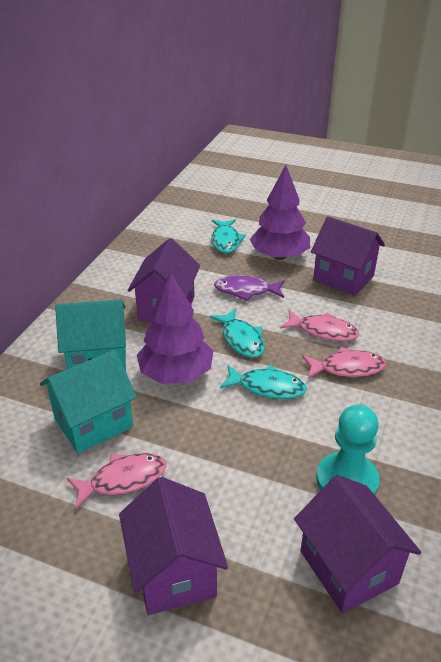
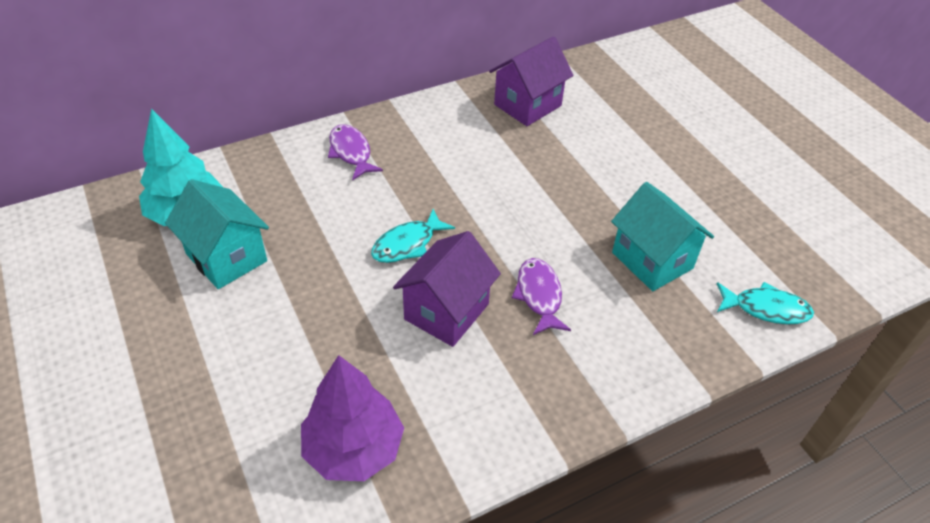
pink fish: 3 -> 0
purple fish: 1 -> 2
purple house: 4 -> 2
purple tree: 2 -> 1
turquoise fish: 3 -> 2
turquoise pawn: 1 -> 0
turquoise tree: 0 -> 1

